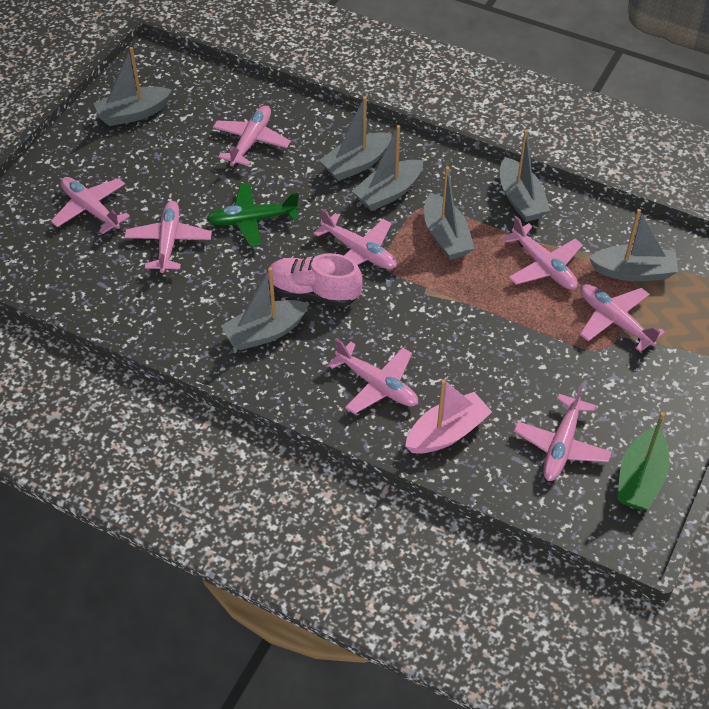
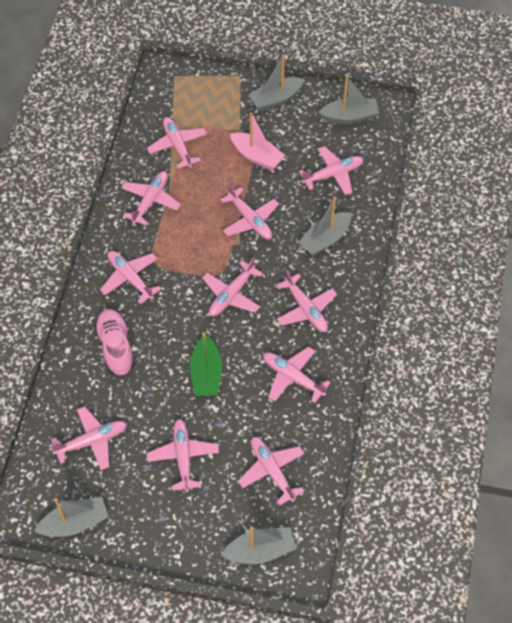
green plane: 1 -> 0
grey boat: 7 -> 5
pink plane: 8 -> 11

